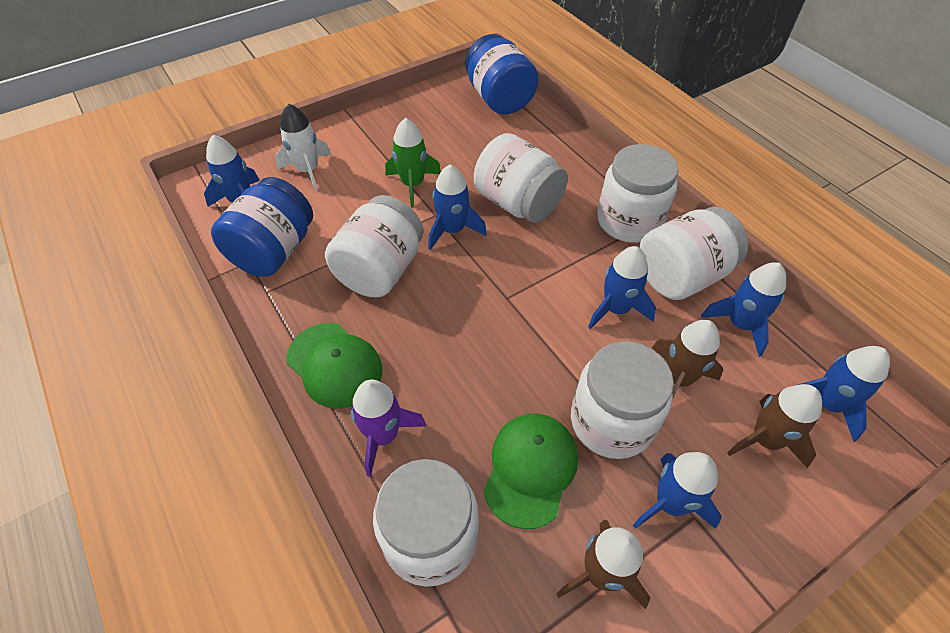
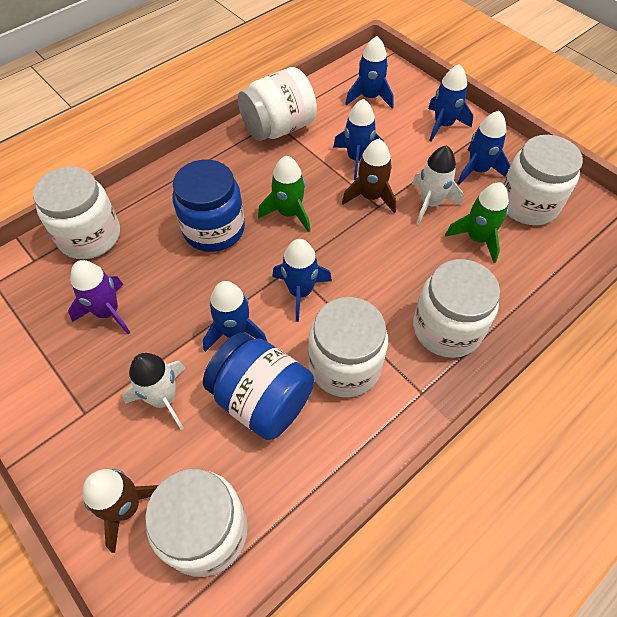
brown rocket: 3 -> 2
green cap: 2 -> 0
green rocket: 1 -> 2
white rocket: 1 -> 2

